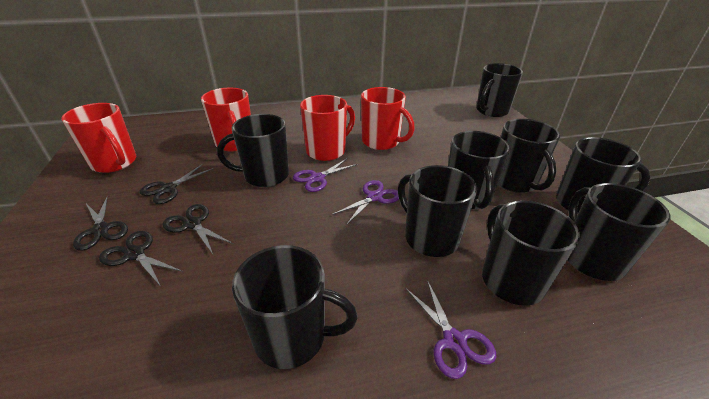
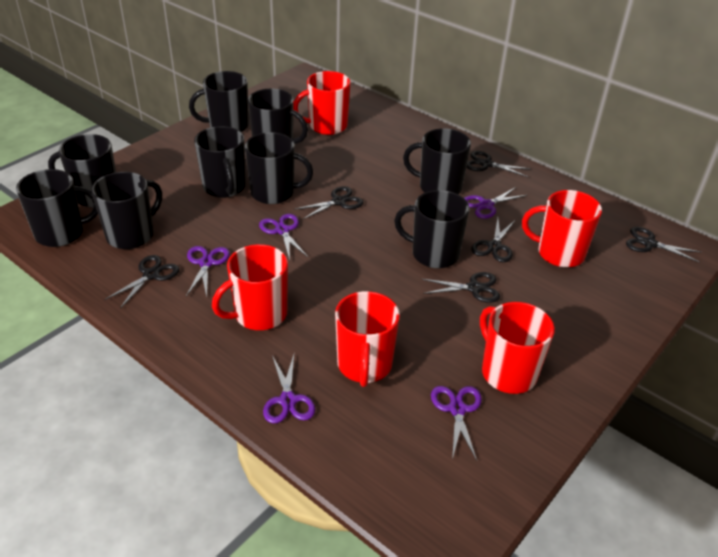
black scissors: 4 -> 6
purple scissors: 3 -> 5
red mug: 4 -> 5

